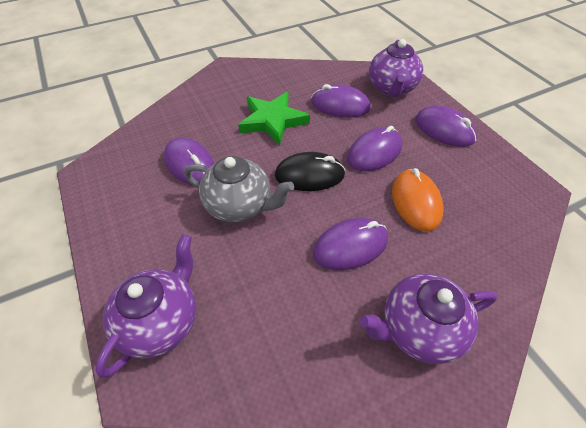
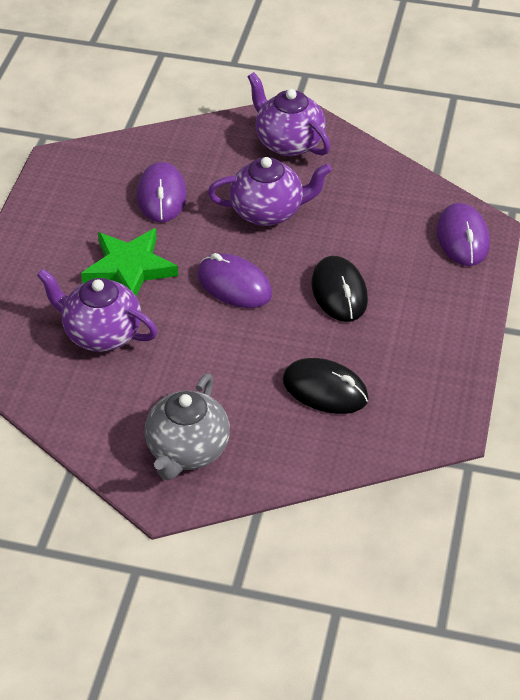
black mouse: 1 -> 2
orange mouse: 1 -> 0
purple mouse: 5 -> 3

